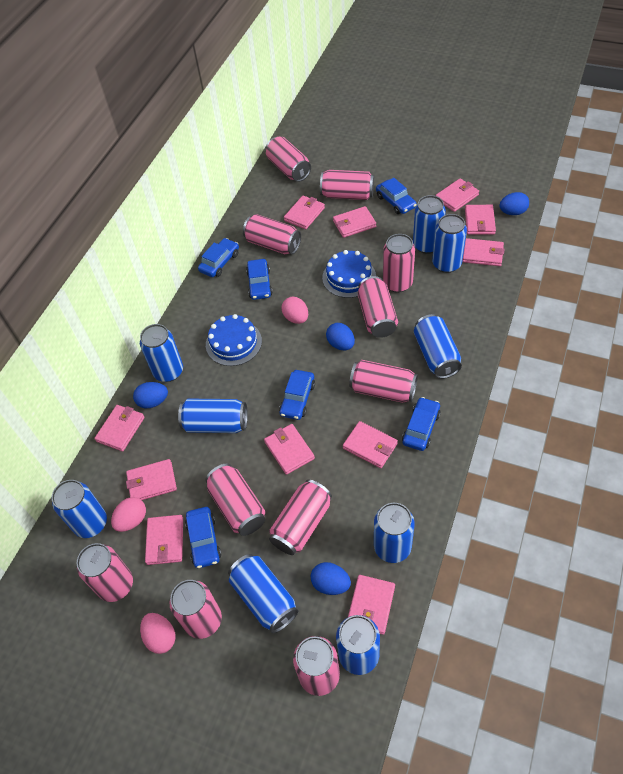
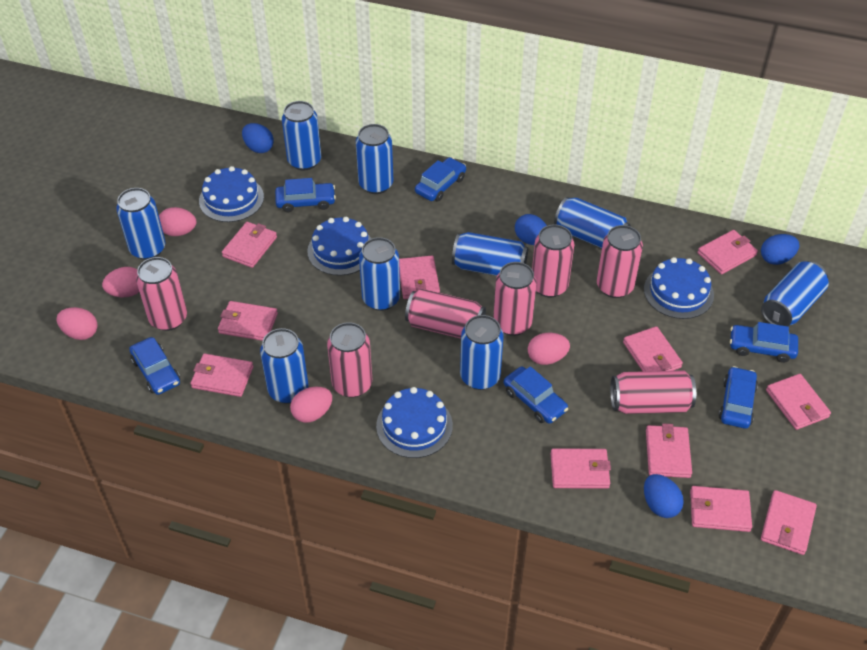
blue cake: 2 -> 4
pink can: 11 -> 7
pink egg: 3 -> 5

